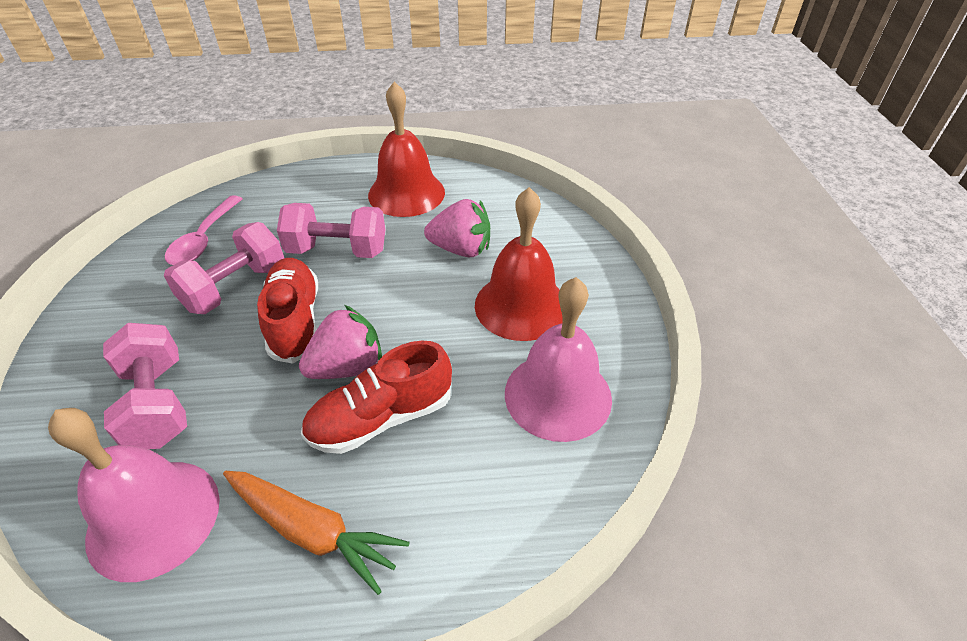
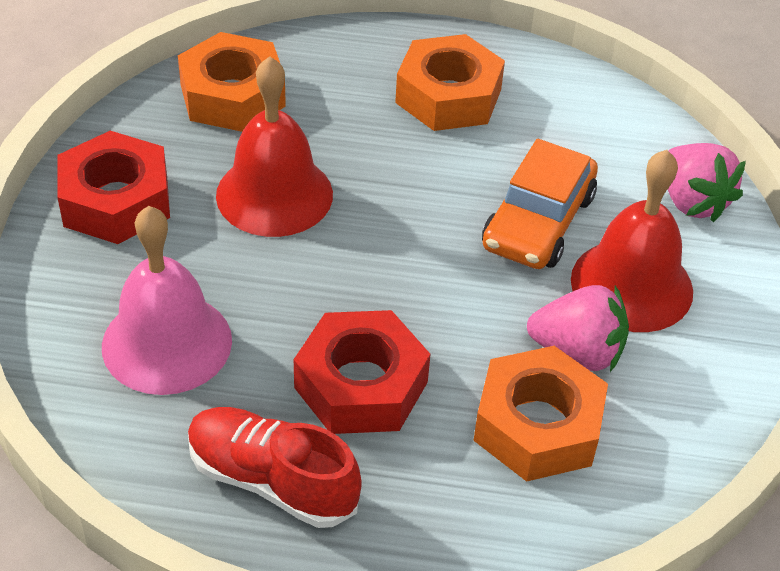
orange car: 0 -> 1
orange carrot: 1 -> 0
orange nut: 0 -> 3
pink bell: 2 -> 1
pink dumbbell: 3 -> 0
pink spoon: 1 -> 0
red nut: 0 -> 2
red shoe: 2 -> 1

